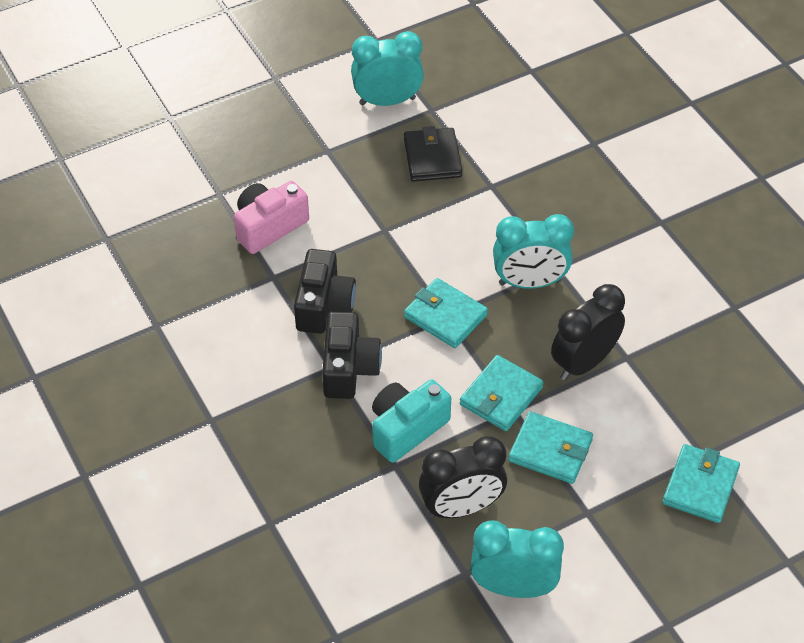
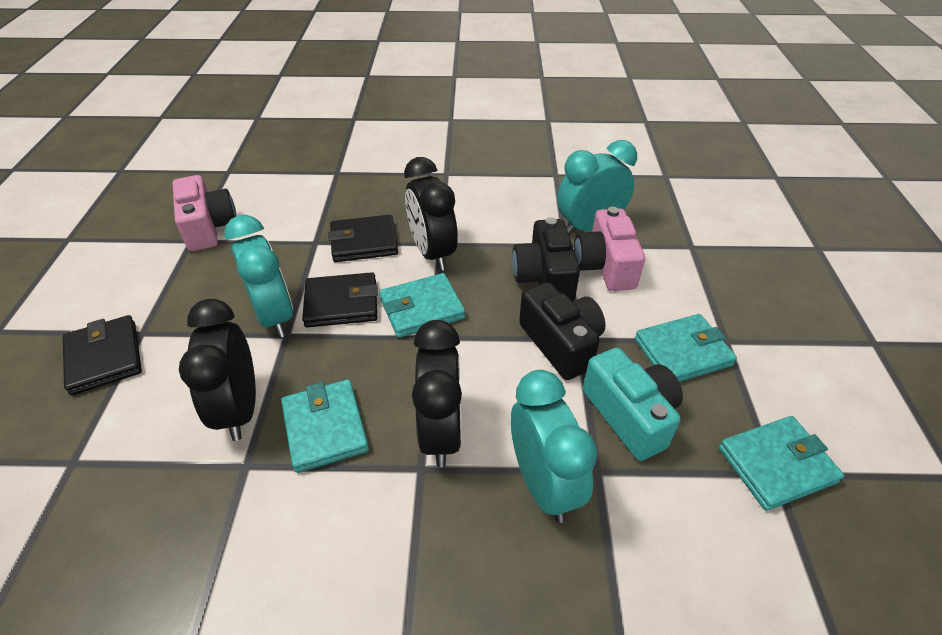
black clock: 2 -> 3
black wallet: 1 -> 3
pink camera: 1 -> 2

